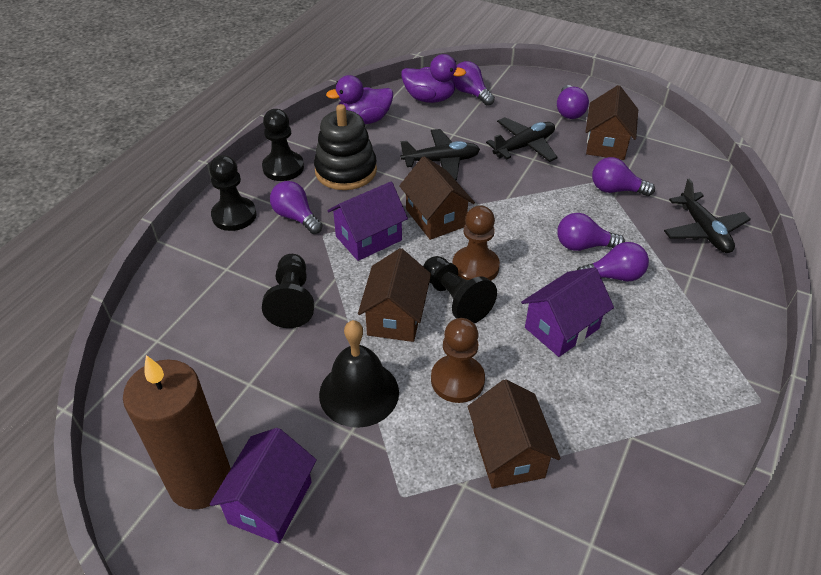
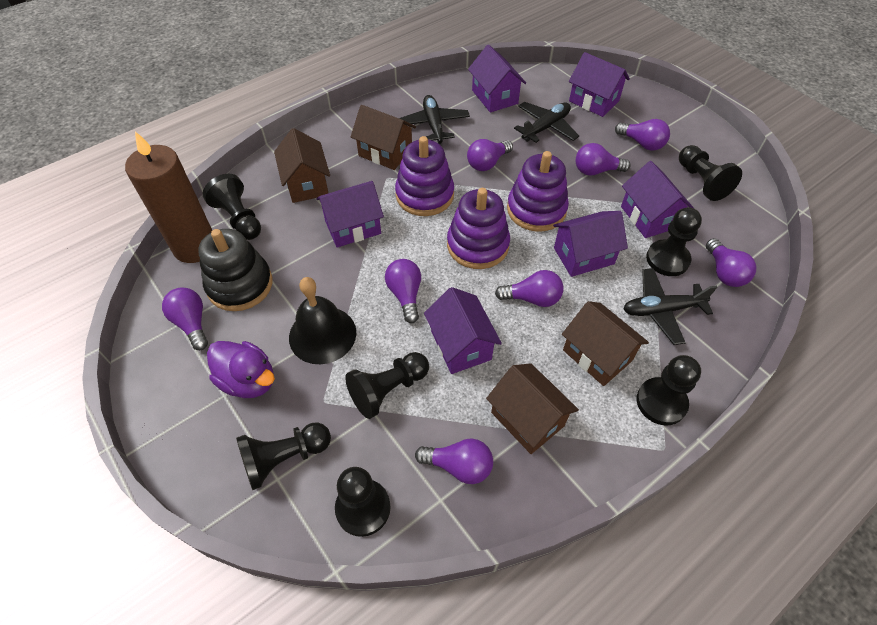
black pawn: 4 -> 7
brown pawn: 2 -> 0
purple duck: 2 -> 1
purple house: 3 -> 6
purple light bulb: 6 -> 8
purple stacking toy: 0 -> 3

